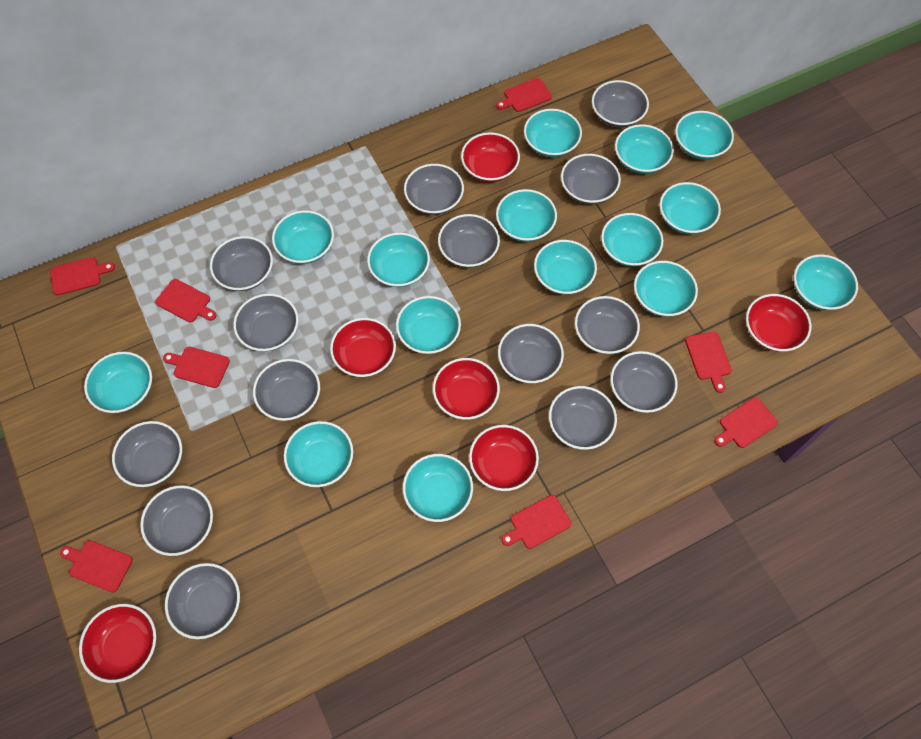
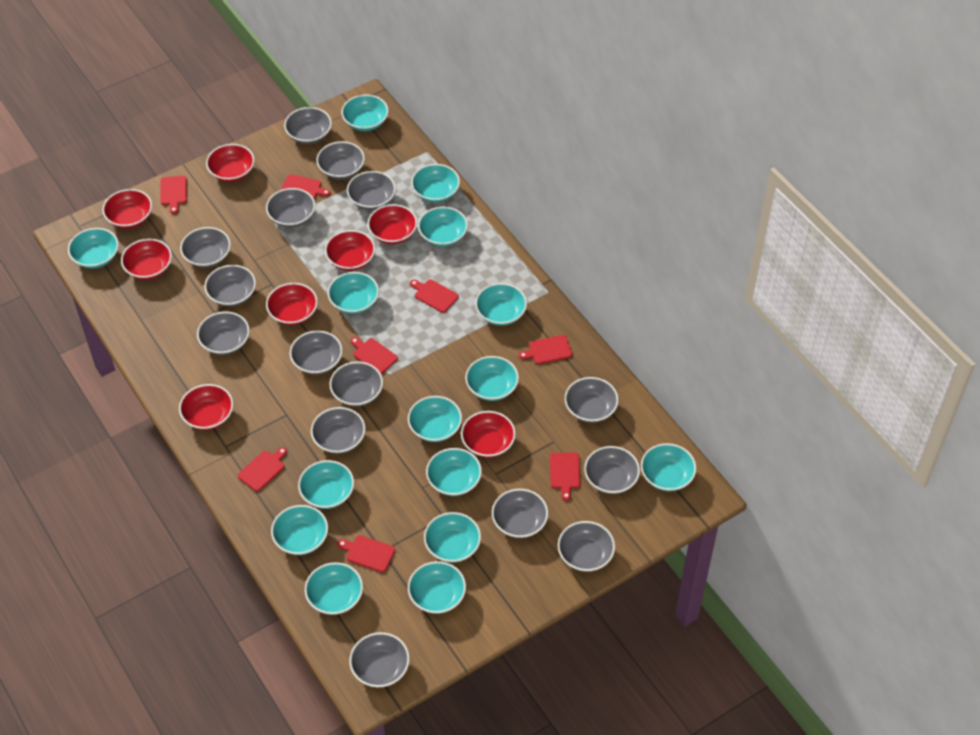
grey bowl: 14 -> 15
red bowl: 6 -> 8

